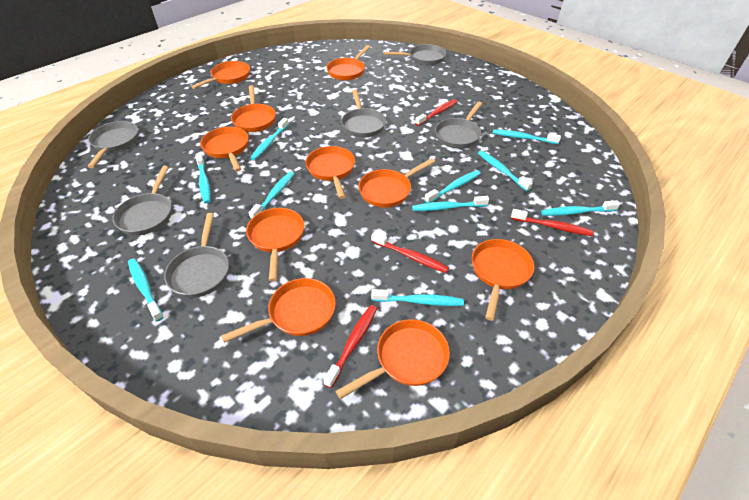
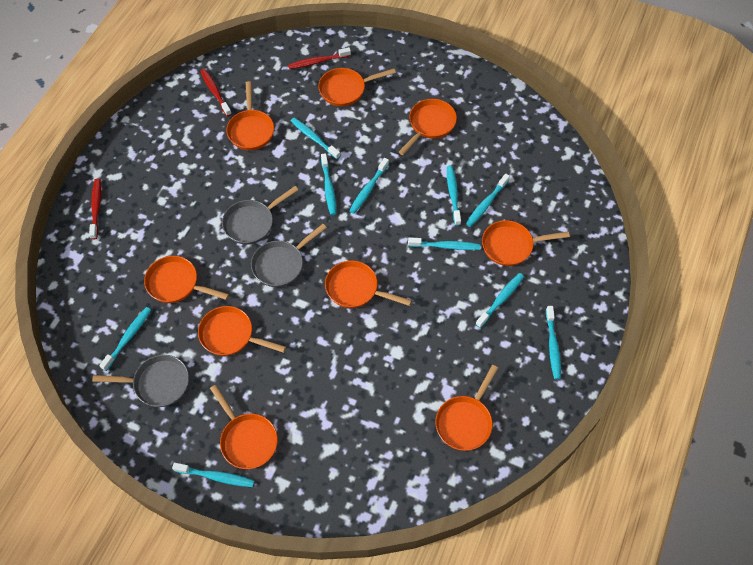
grey pan: 6 -> 3
orange pan: 10 -> 9
red toothbrush: 4 -> 3

